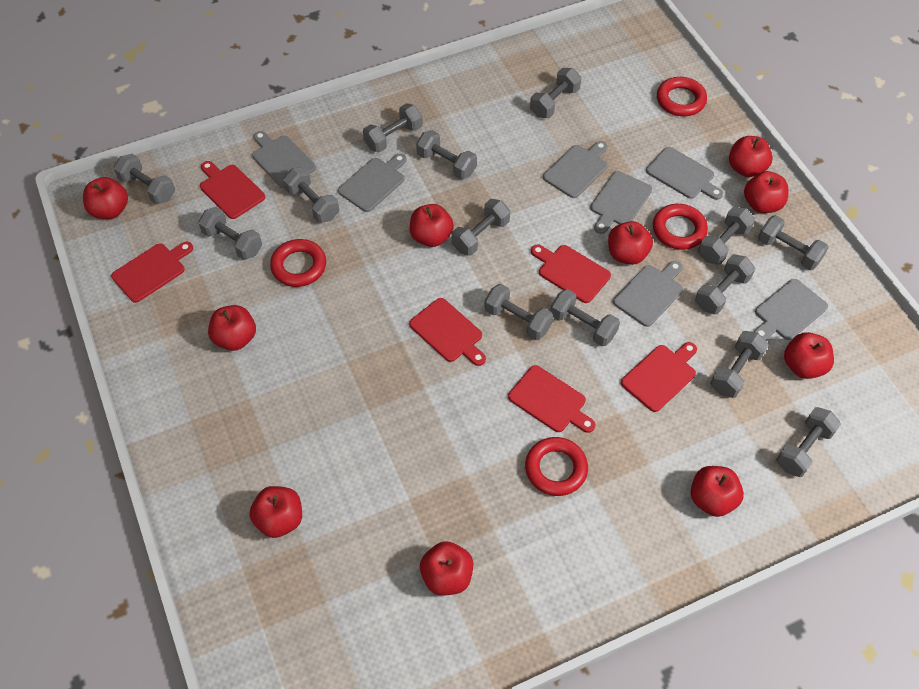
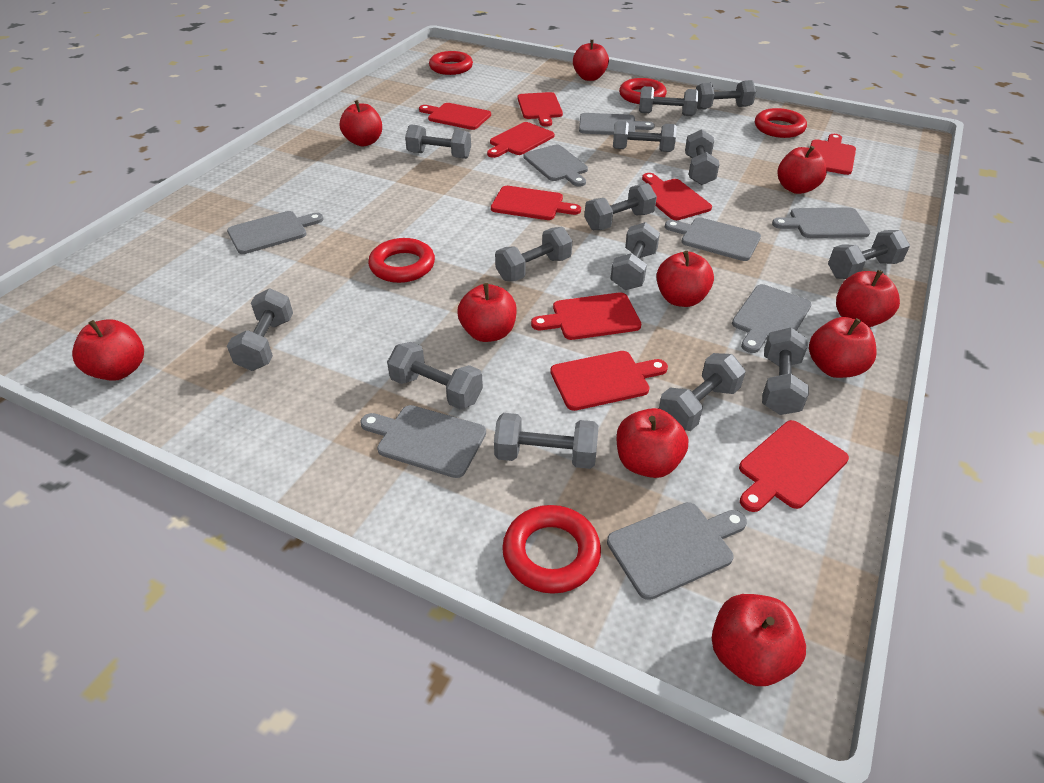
grey cutting board: 7 -> 8
red cutting board: 6 -> 9
red ring: 4 -> 5

